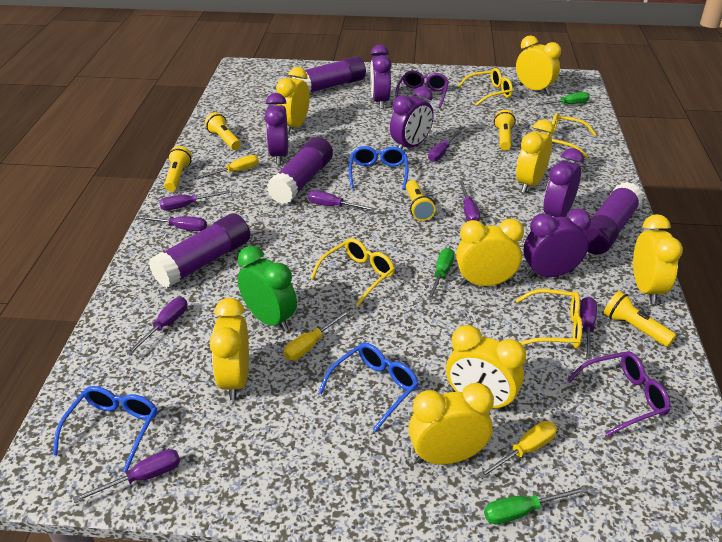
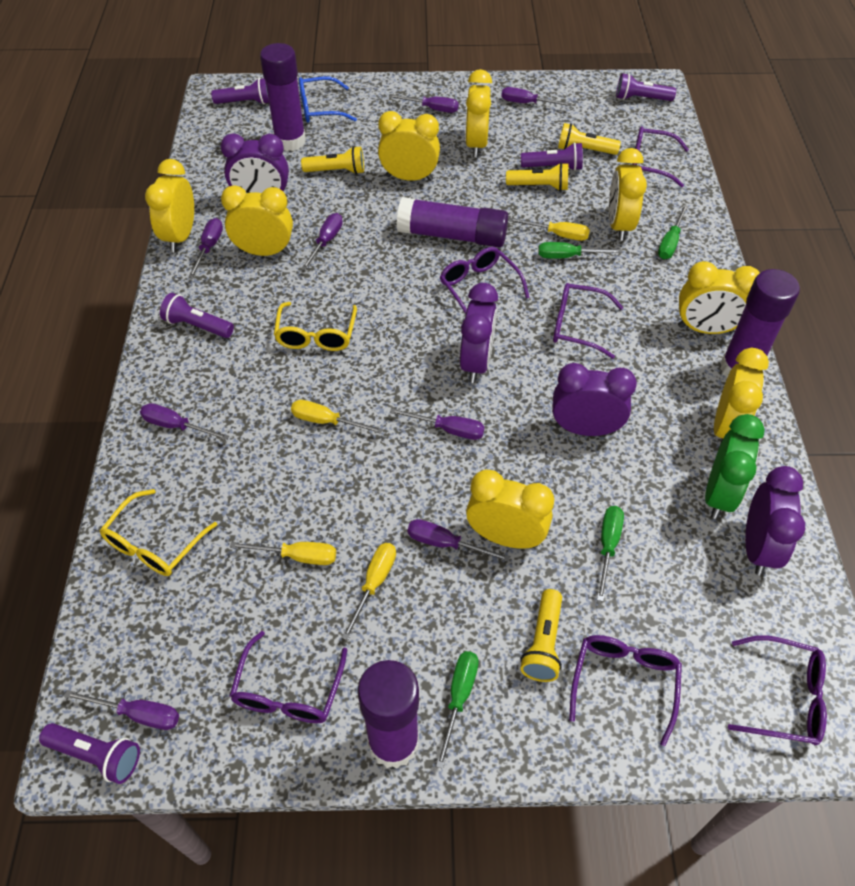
blue glasses: 3 -> 1
green screwdriver: 3 -> 4
purple clock: 5 -> 4
purple flashlight: 0 -> 5
purple glasses: 2 -> 6
yellow flashlight: 5 -> 4
yellow glasses: 4 -> 2
yellow screwdriver: 3 -> 4

